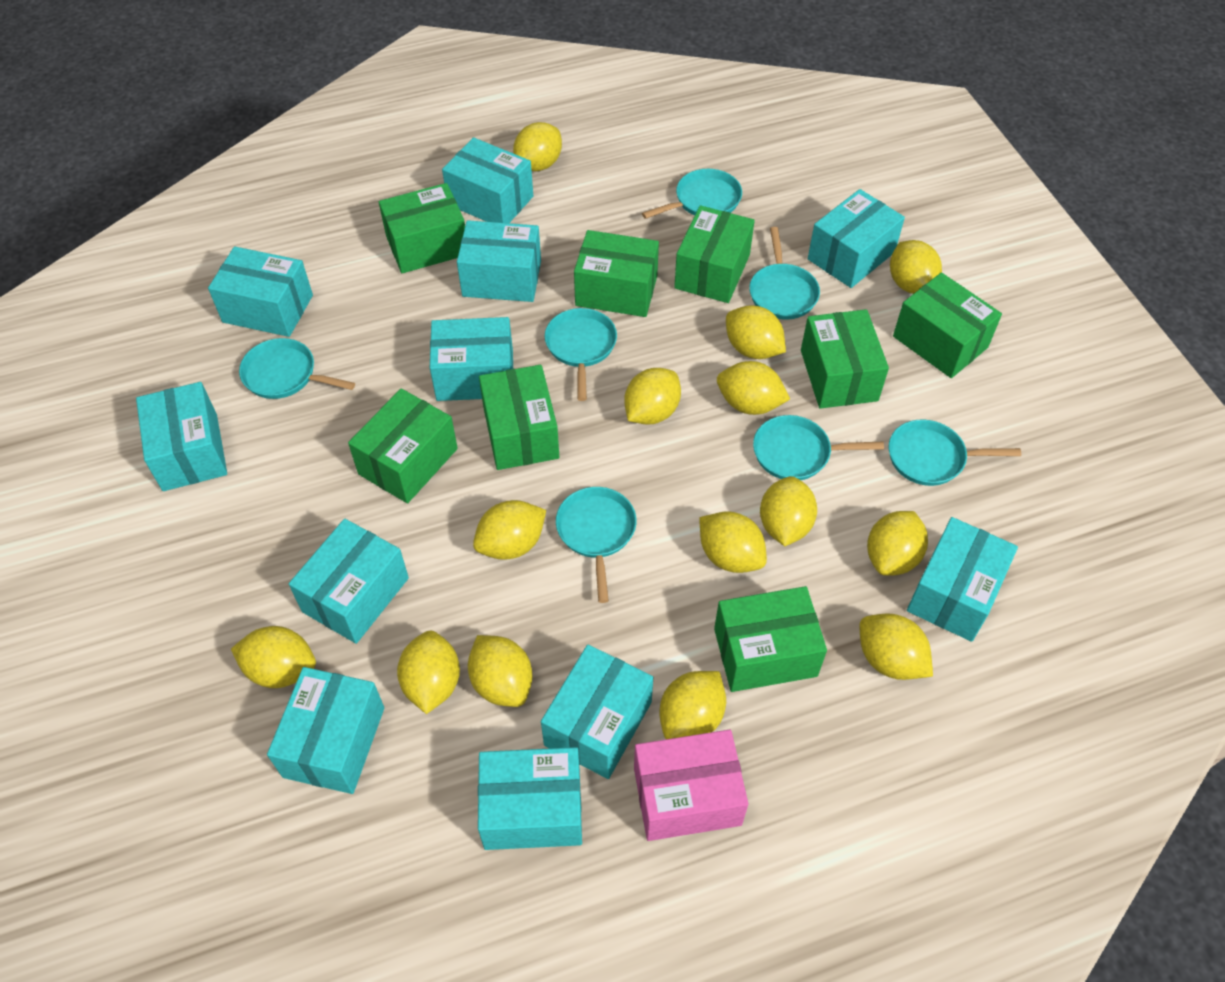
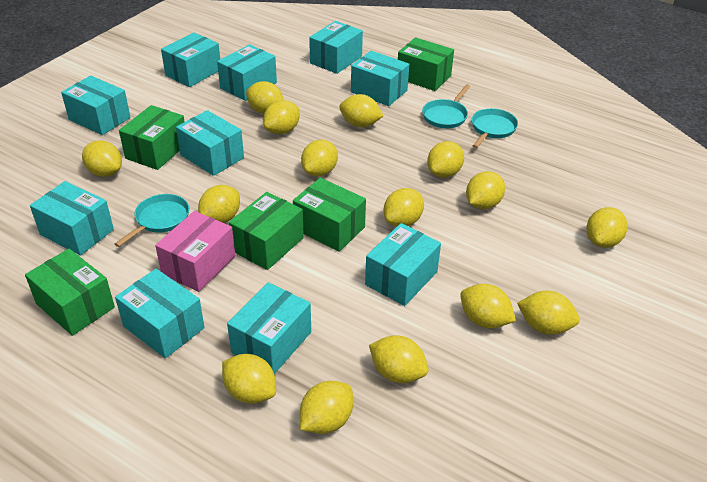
green box: 8 -> 5
turquoise box: 11 -> 10
turquoise pan: 7 -> 3
yellow lemon: 14 -> 15

